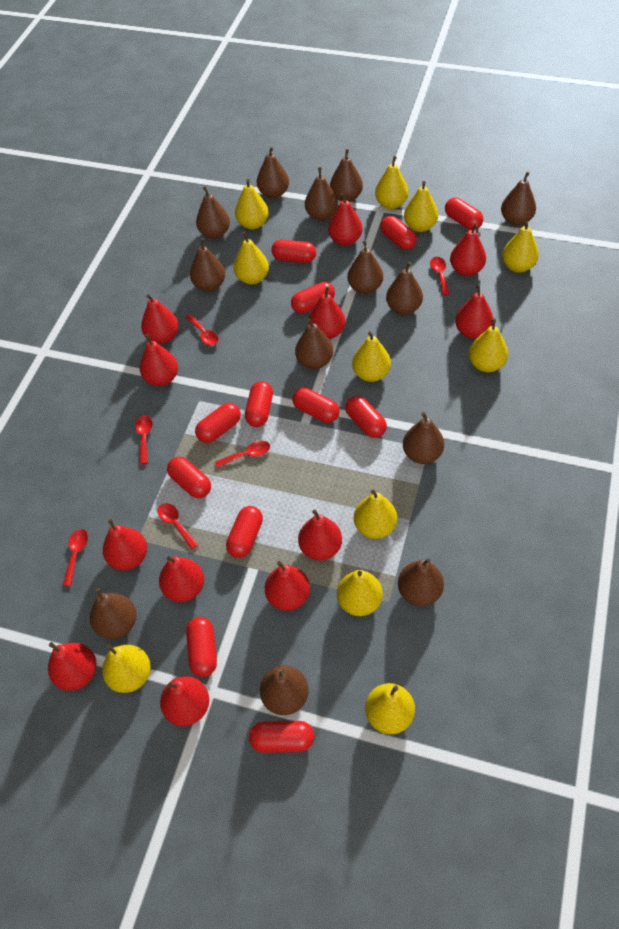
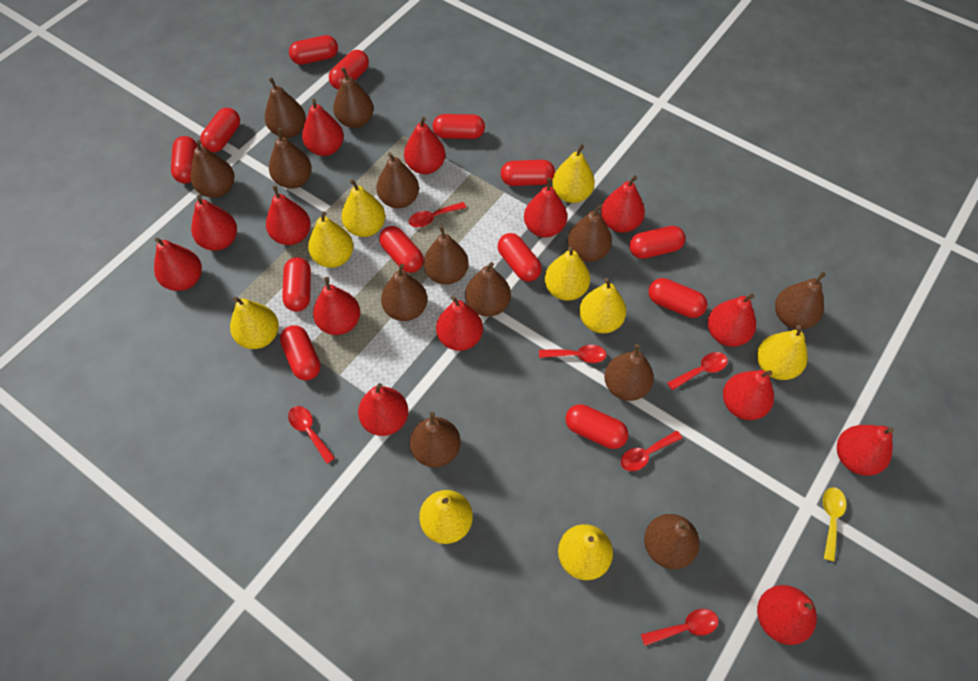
red capsule: 12 -> 13
red pear: 12 -> 14
yellow pear: 11 -> 9
yellow spoon: 0 -> 1

